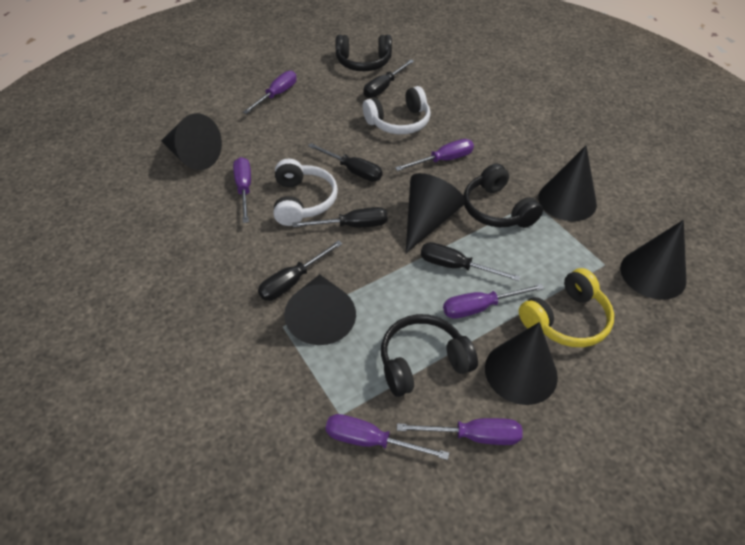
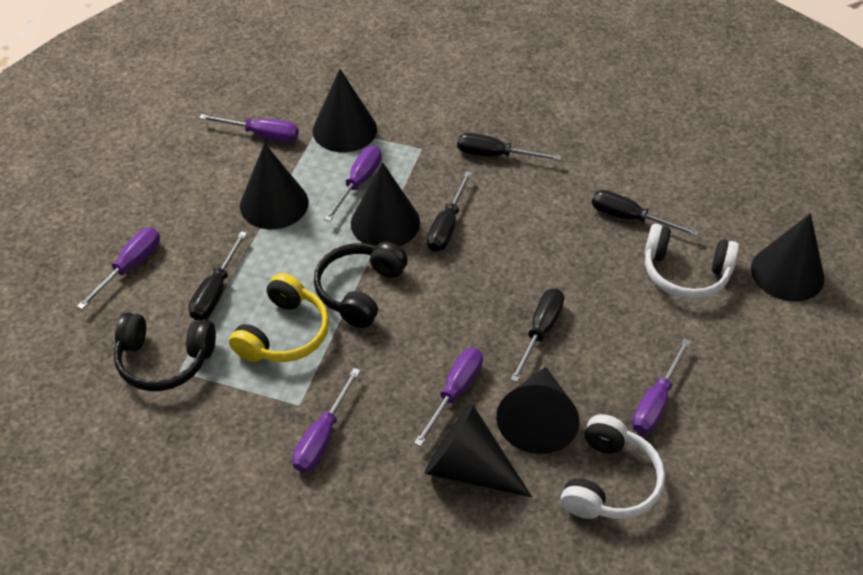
black headphones: 3 -> 2

